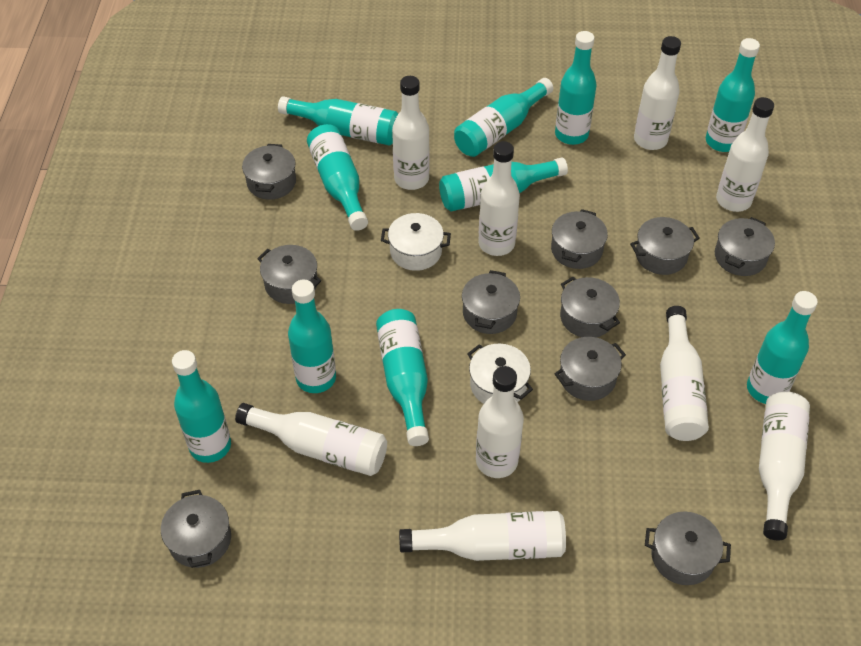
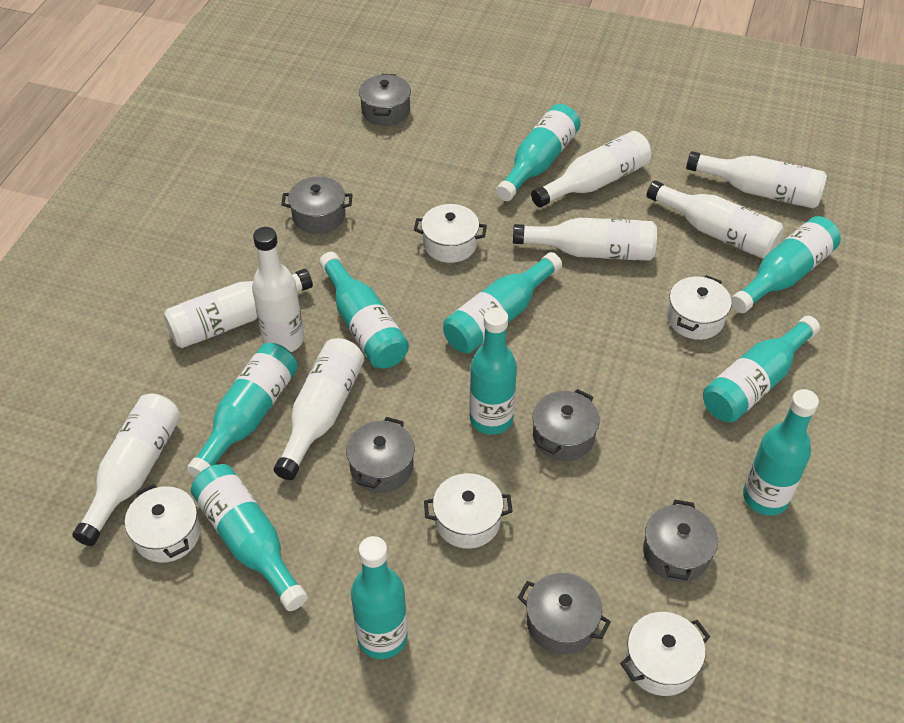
grey pot: 10 -> 6
white bottle: 9 -> 8
white pot: 2 -> 5

